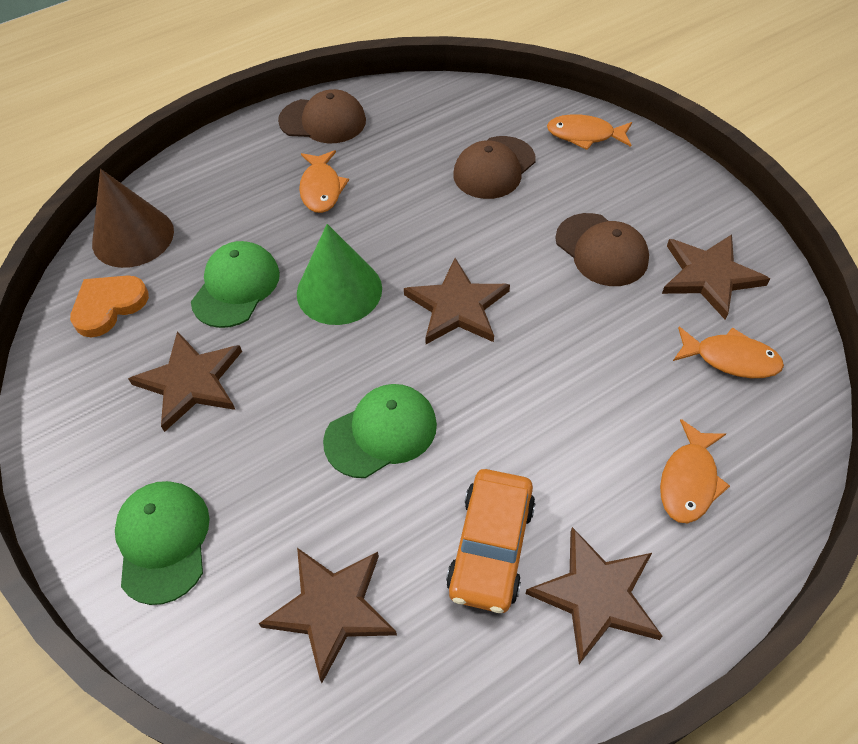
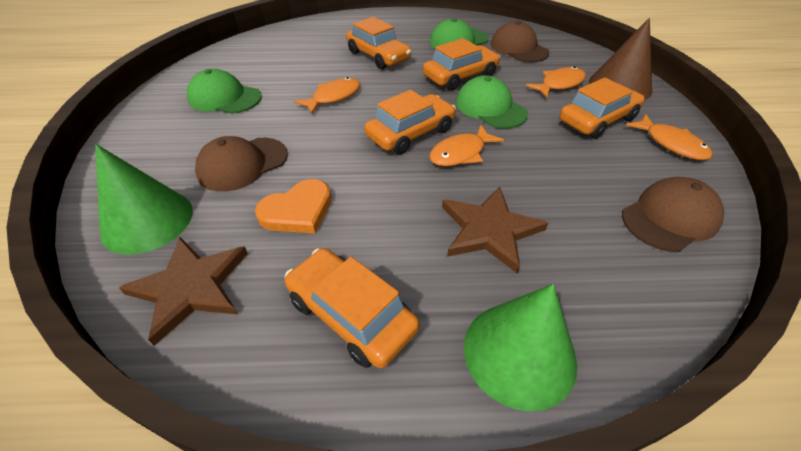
brown star: 5 -> 2
green cone: 1 -> 2
orange car: 1 -> 5

